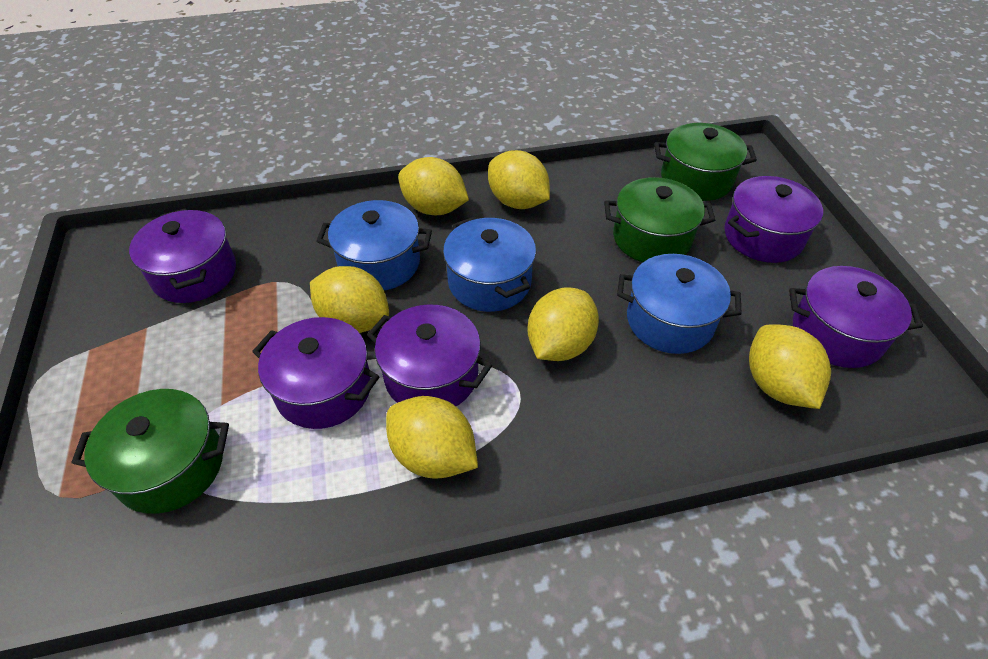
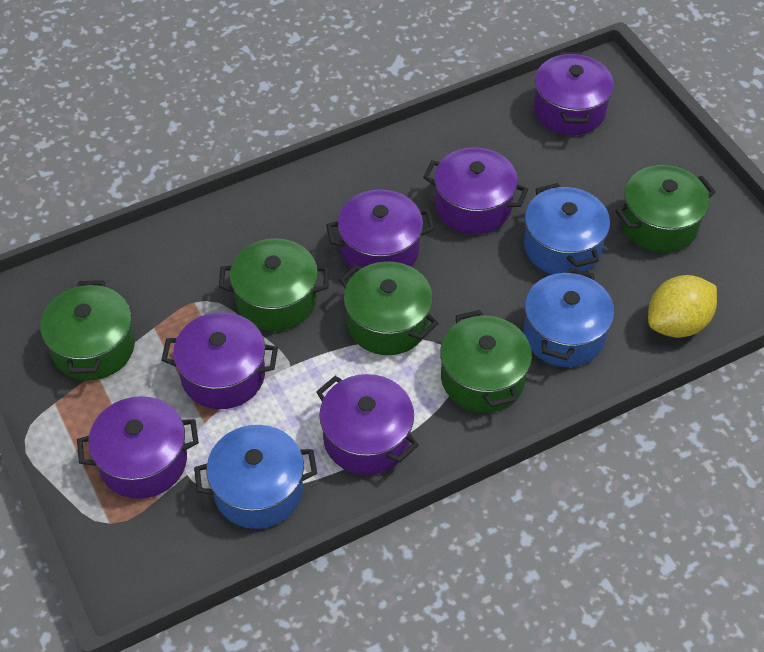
green pot: 3 -> 5
purple pot: 5 -> 6
yellow lemon: 6 -> 1

